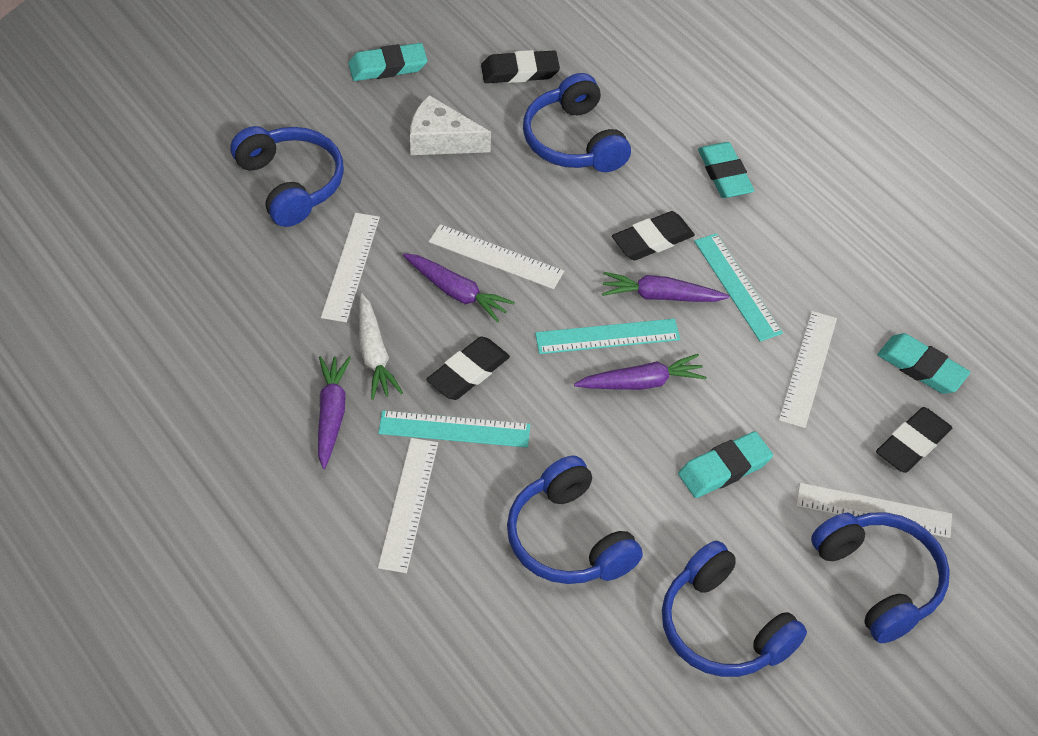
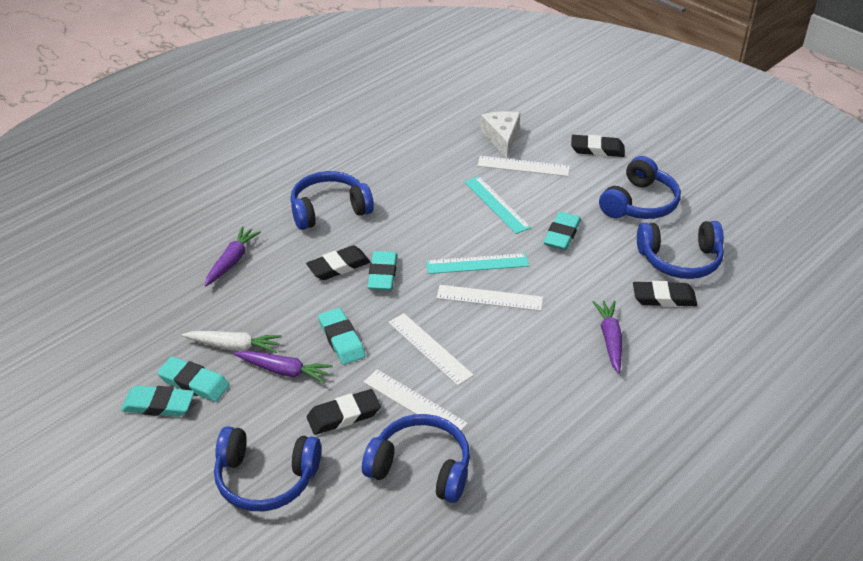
purple carrot: 4 -> 3
turquoise eraser: 4 -> 5
turquoise ruler: 3 -> 2
white ruler: 5 -> 4

